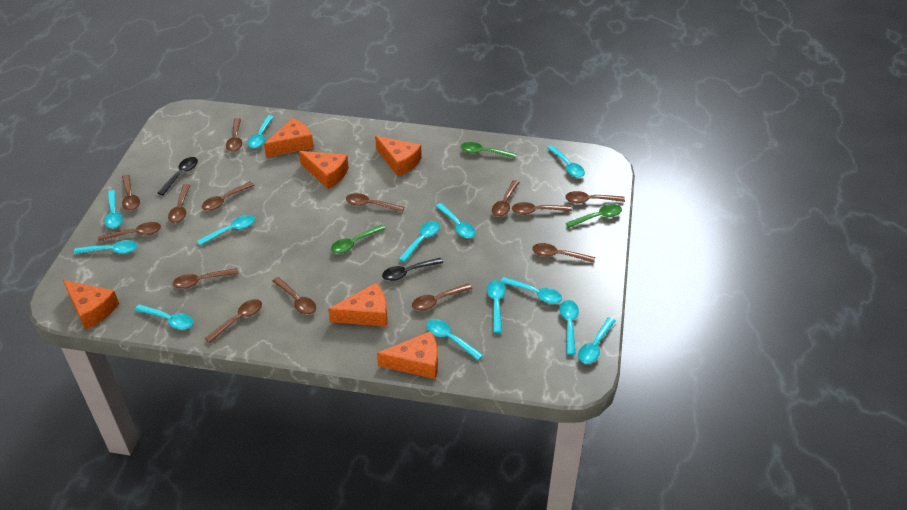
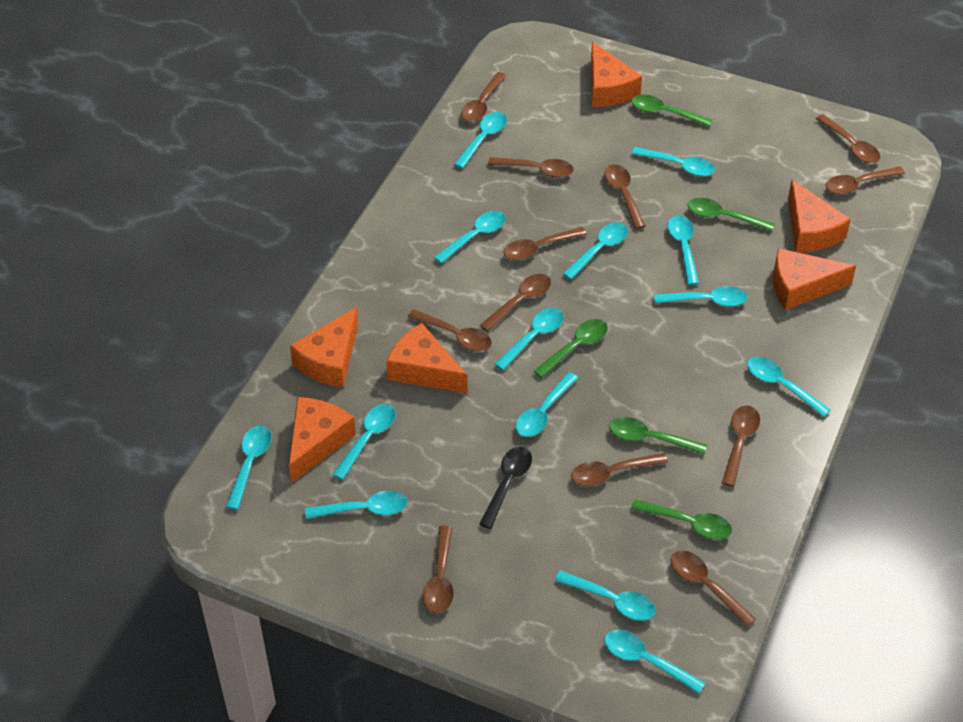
black spoon: 2 -> 1
brown spoon: 14 -> 12
green spoon: 3 -> 5
turquoise spoon: 13 -> 14

